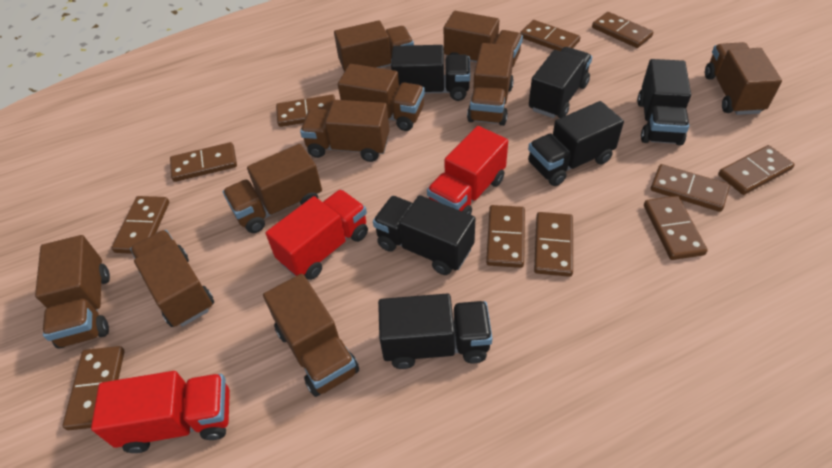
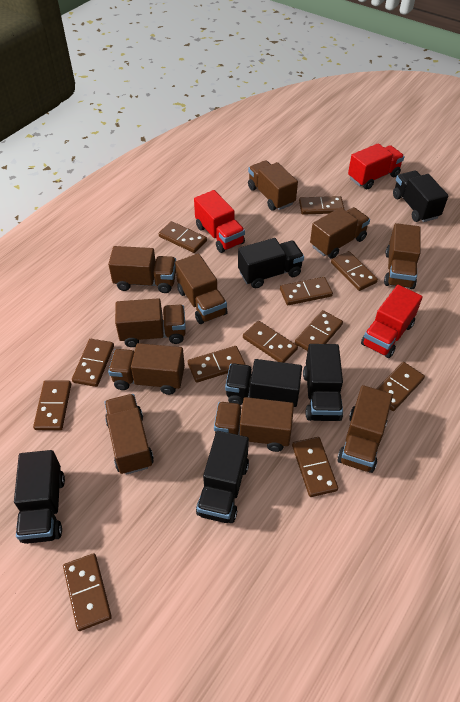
brown domino: 11 -> 12

